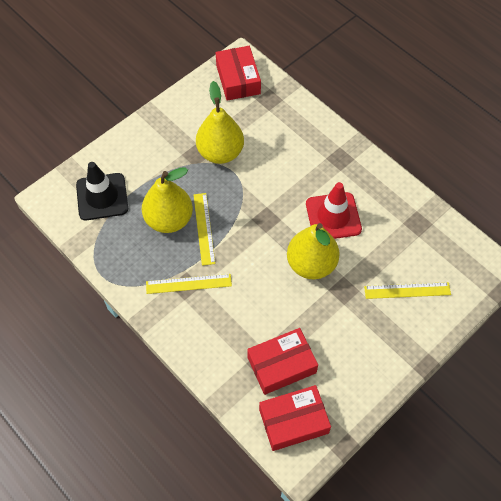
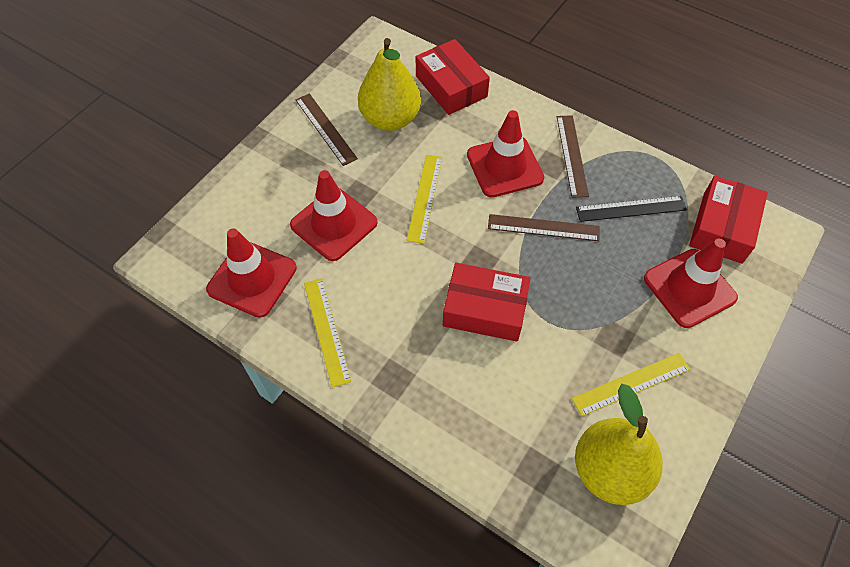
black ruler: 0 -> 1
black traffic cone: 1 -> 0
brown ruler: 0 -> 3
red traffic cone: 1 -> 4
yellow pear: 3 -> 2

